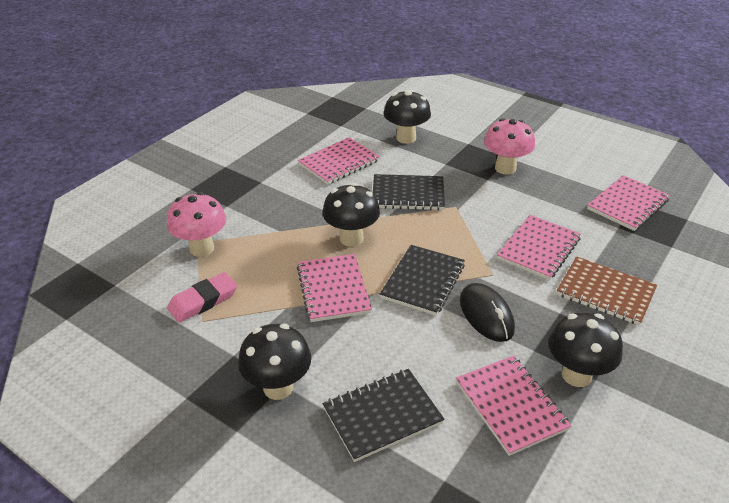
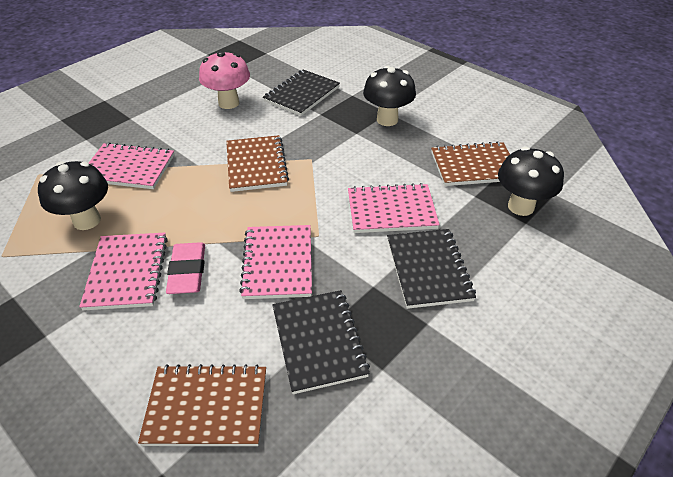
black mouse: 1 -> 0
black mushroom: 4 -> 3
brown notebook: 1 -> 3
pink mushroom: 2 -> 1
pink notebook: 5 -> 4

